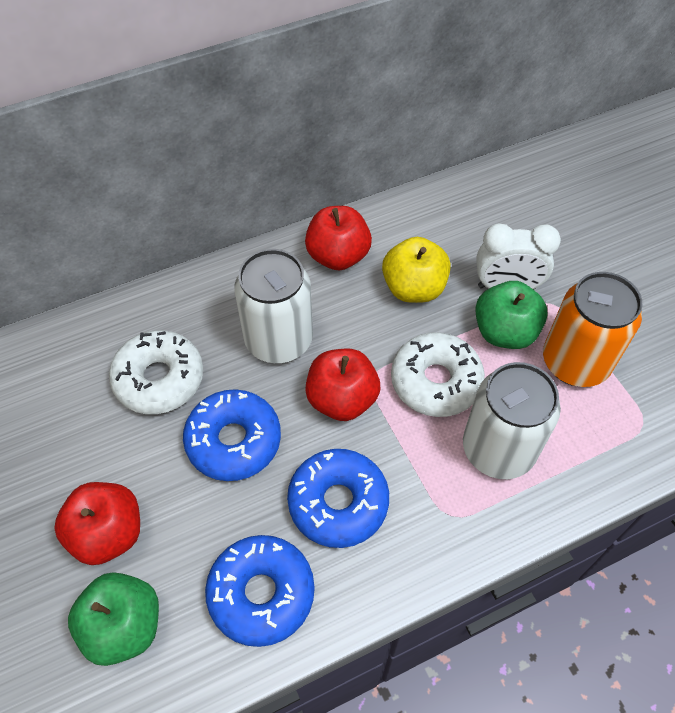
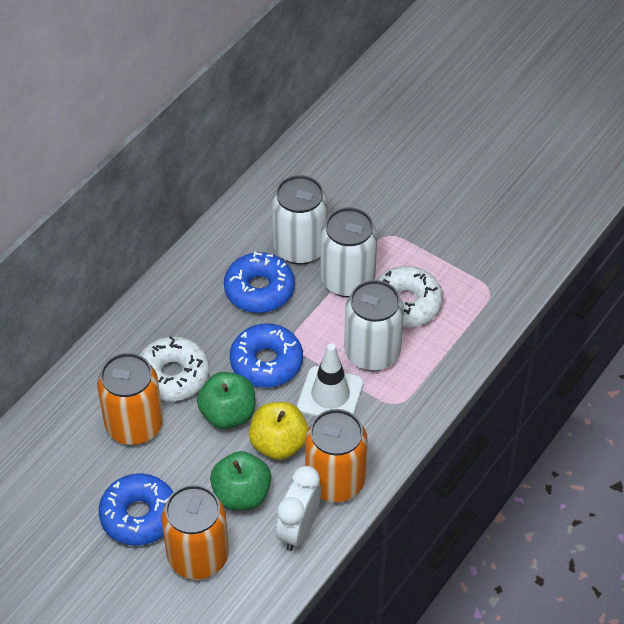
orange can: 1 -> 3
red apple: 3 -> 0
white can: 2 -> 3
white traffic cone: 0 -> 1

